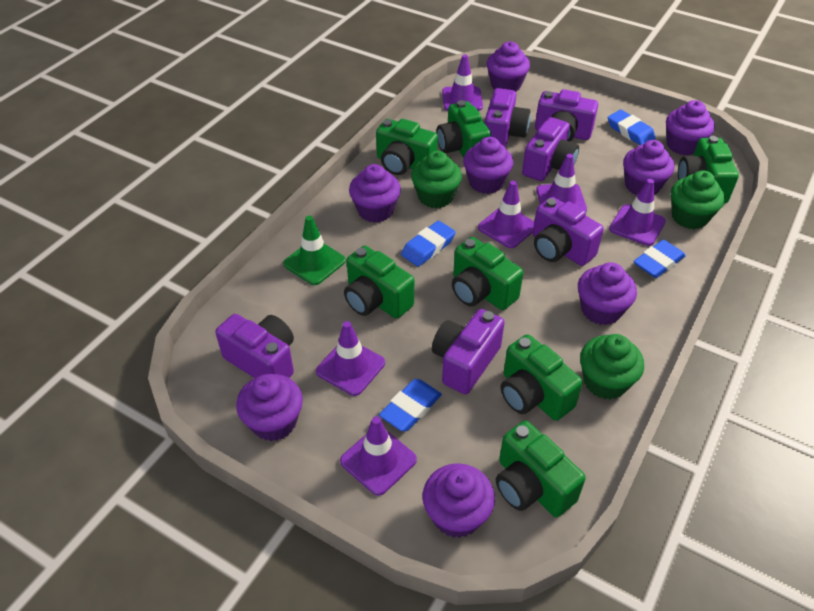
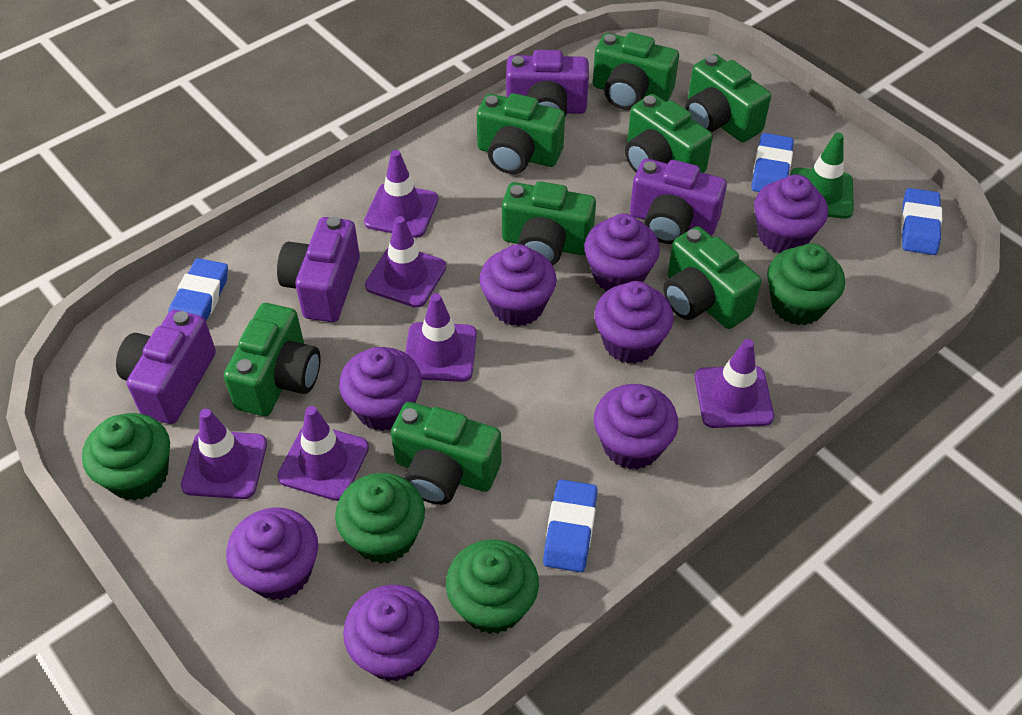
green camera: 7 -> 8
green cupcake: 3 -> 4
purple camera: 6 -> 4

